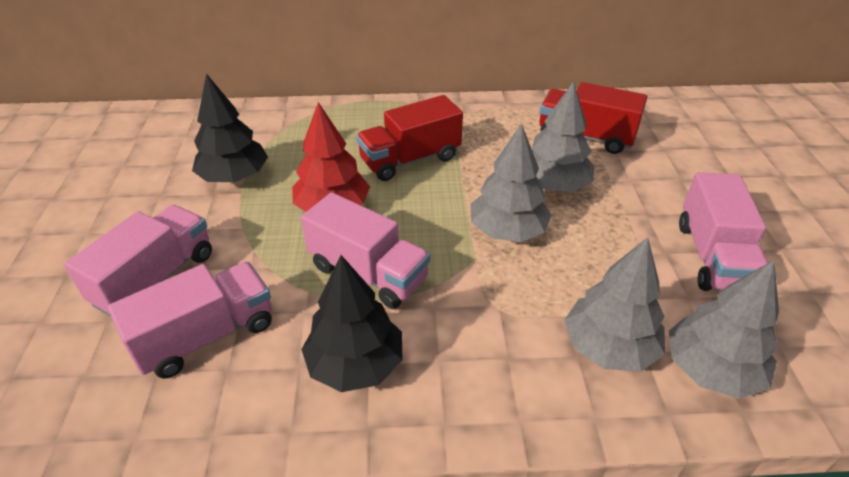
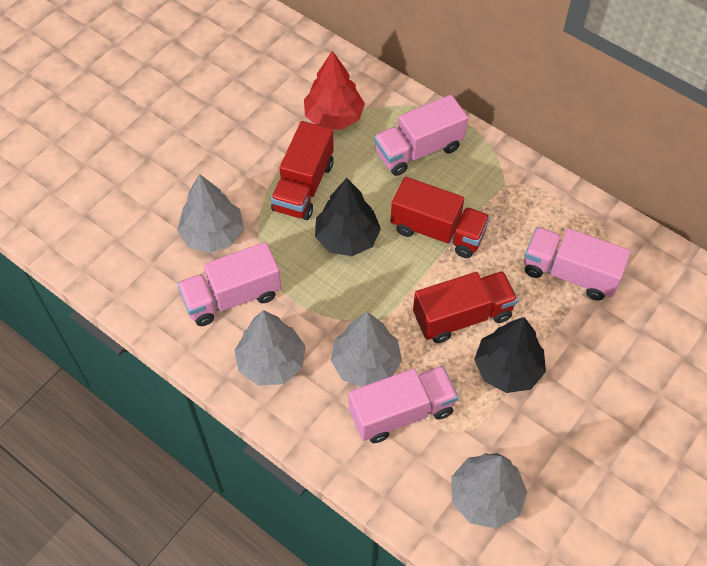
red truck: 2 -> 3

